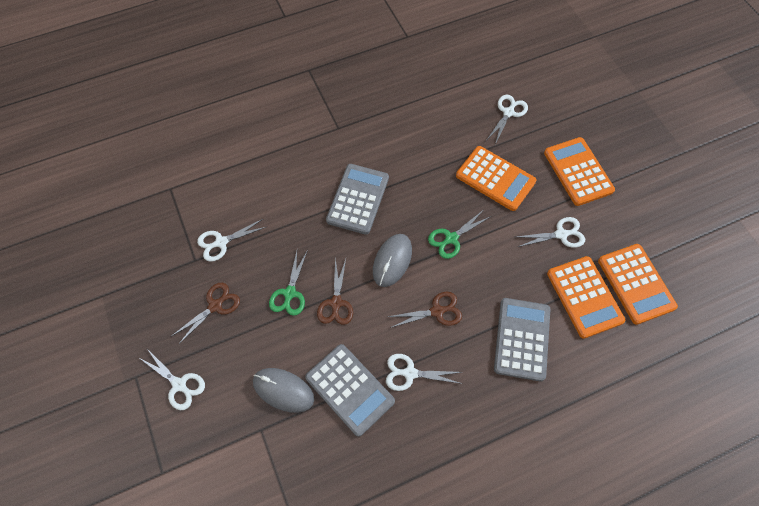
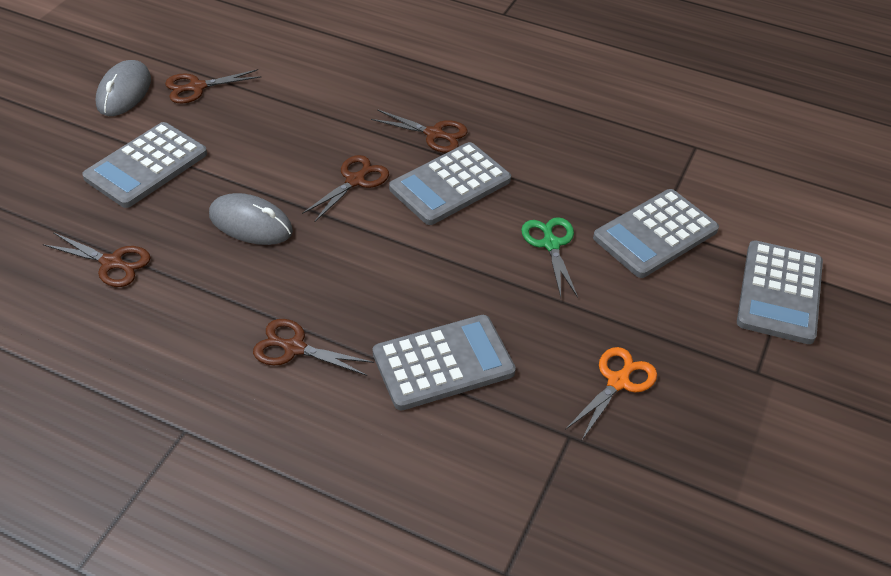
brown scissors: 3 -> 5
green scissors: 2 -> 1
grey calculator: 3 -> 5
orange calculator: 4 -> 0
orange scissors: 0 -> 1
white scissors: 5 -> 0

